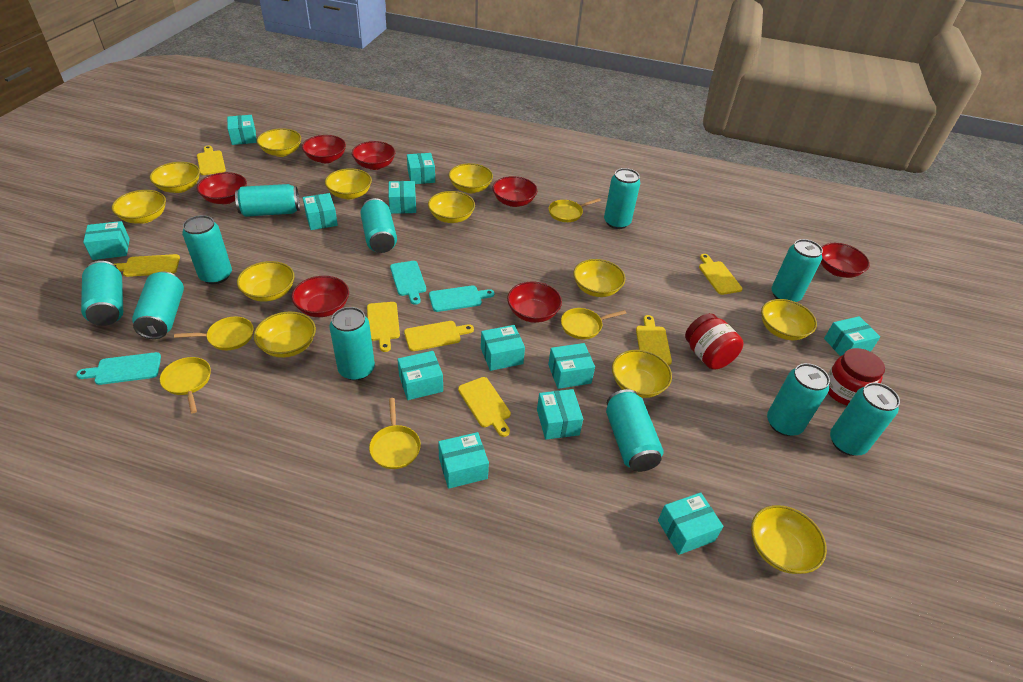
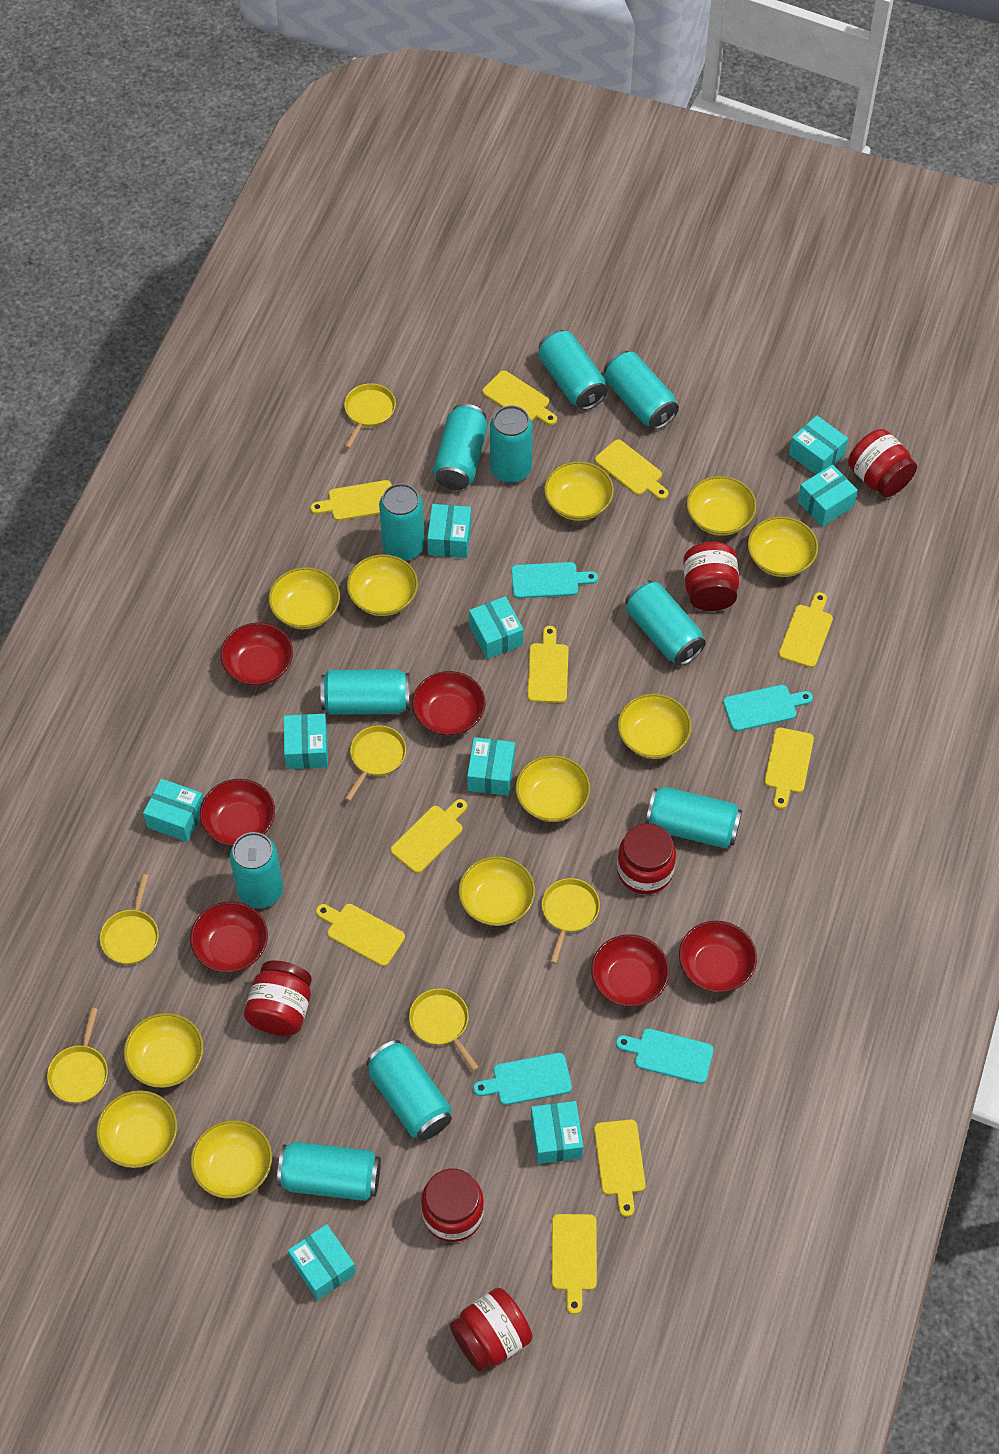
red bowl: 7 -> 6
red jar: 2 -> 6
turquoise box: 12 -> 9
turquoise cutting board: 3 -> 4
yellow bowl: 12 -> 11
yellow cutting board: 7 -> 10
yellow pan: 5 -> 6

